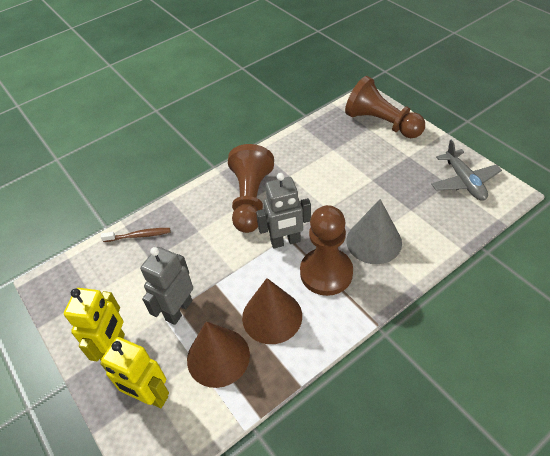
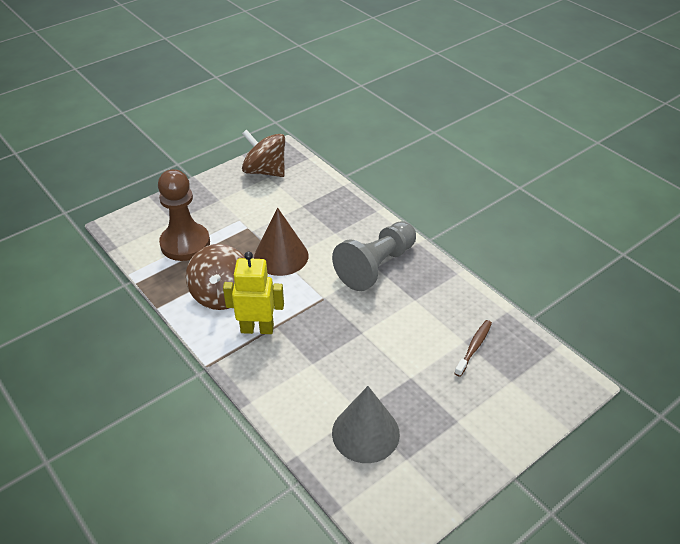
brown cone: 2 -> 1
brown pawn: 3 -> 1
brown spinning top: 0 -> 2
grey pawn: 0 -> 1
grey plane: 1 -> 0
grey robot: 2 -> 0
yellow robot: 2 -> 1

